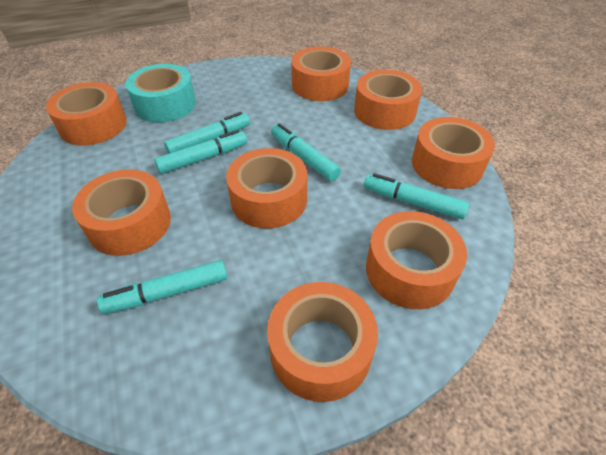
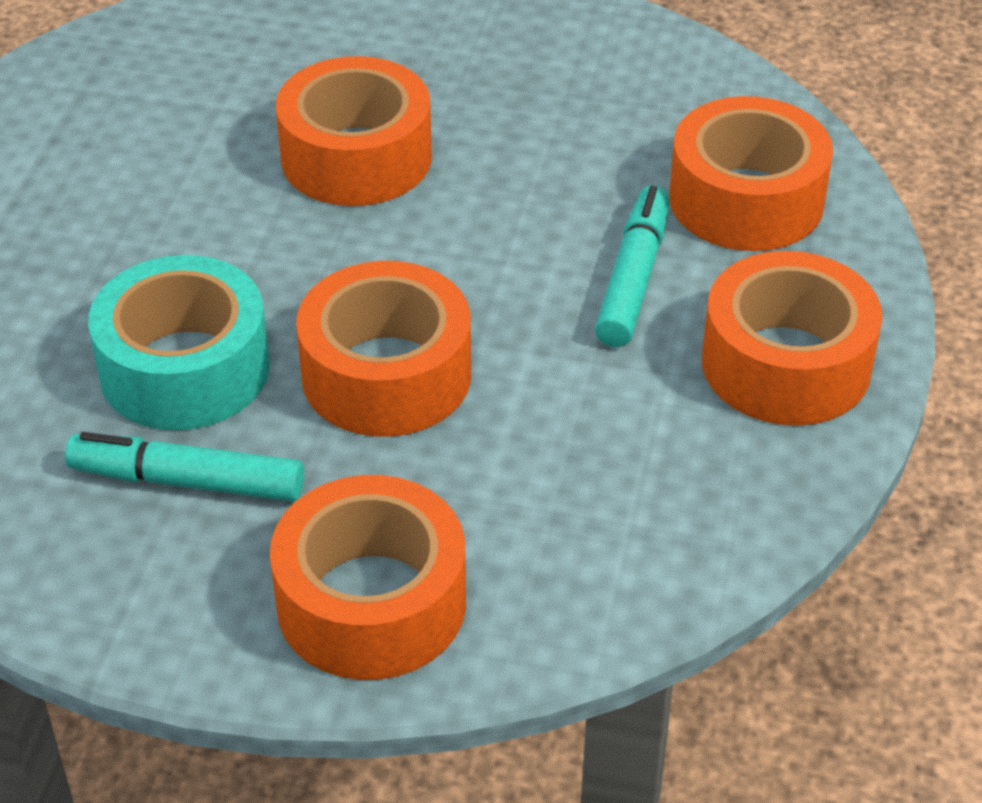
orange tape: 8 -> 5
turquoise marker: 5 -> 2

